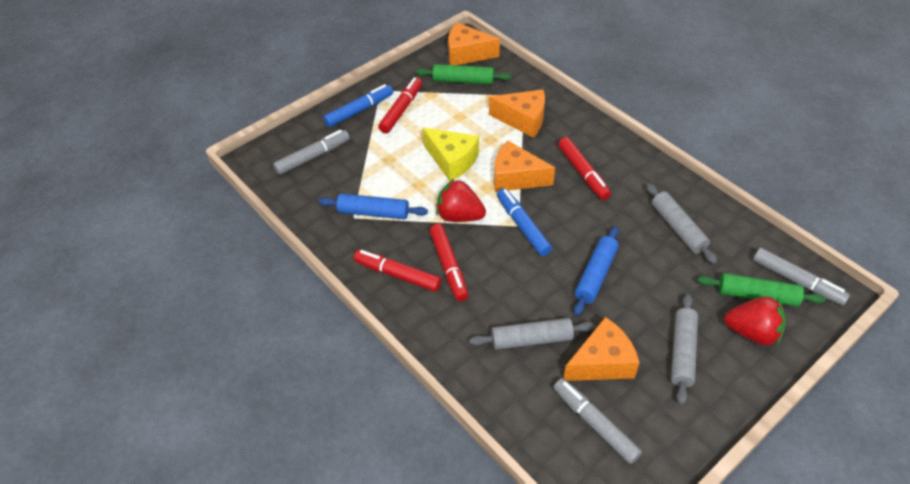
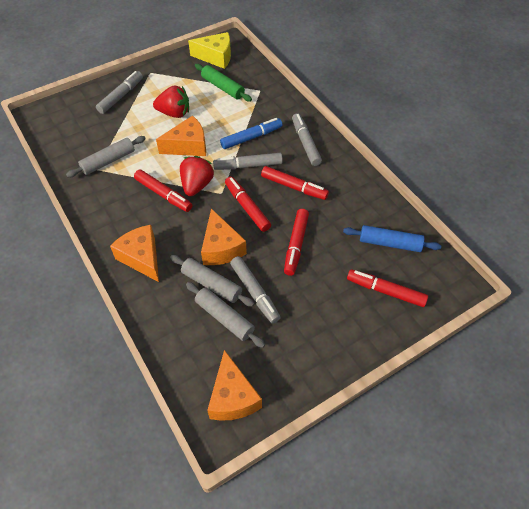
blue marker: 2 -> 1
blue rolling pin: 2 -> 1
green rolling pin: 2 -> 1
grey marker: 3 -> 4
red marker: 4 -> 5

